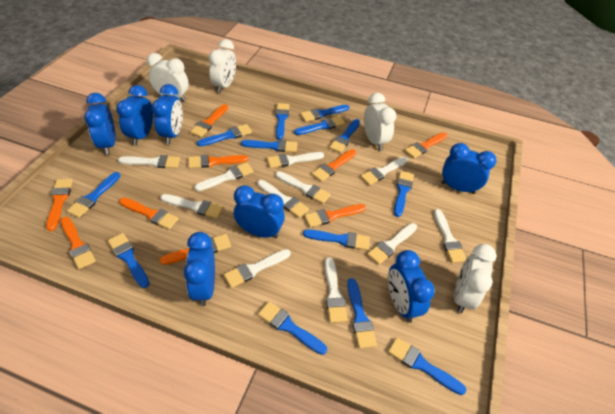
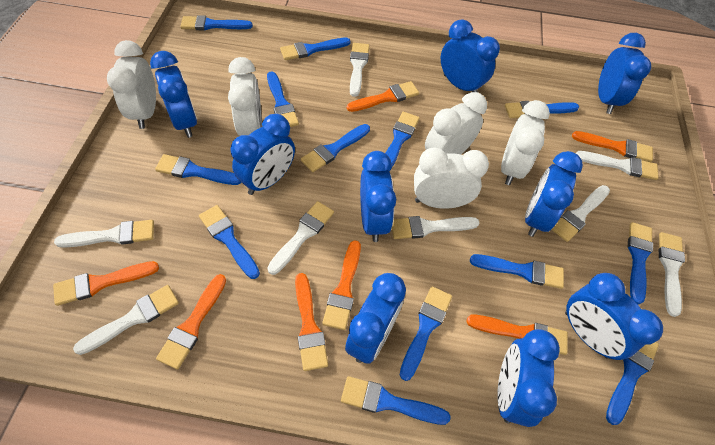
blue clock: 7 -> 9
orange brush: 9 -> 7
white brush: 11 -> 8
white clock: 4 -> 5

